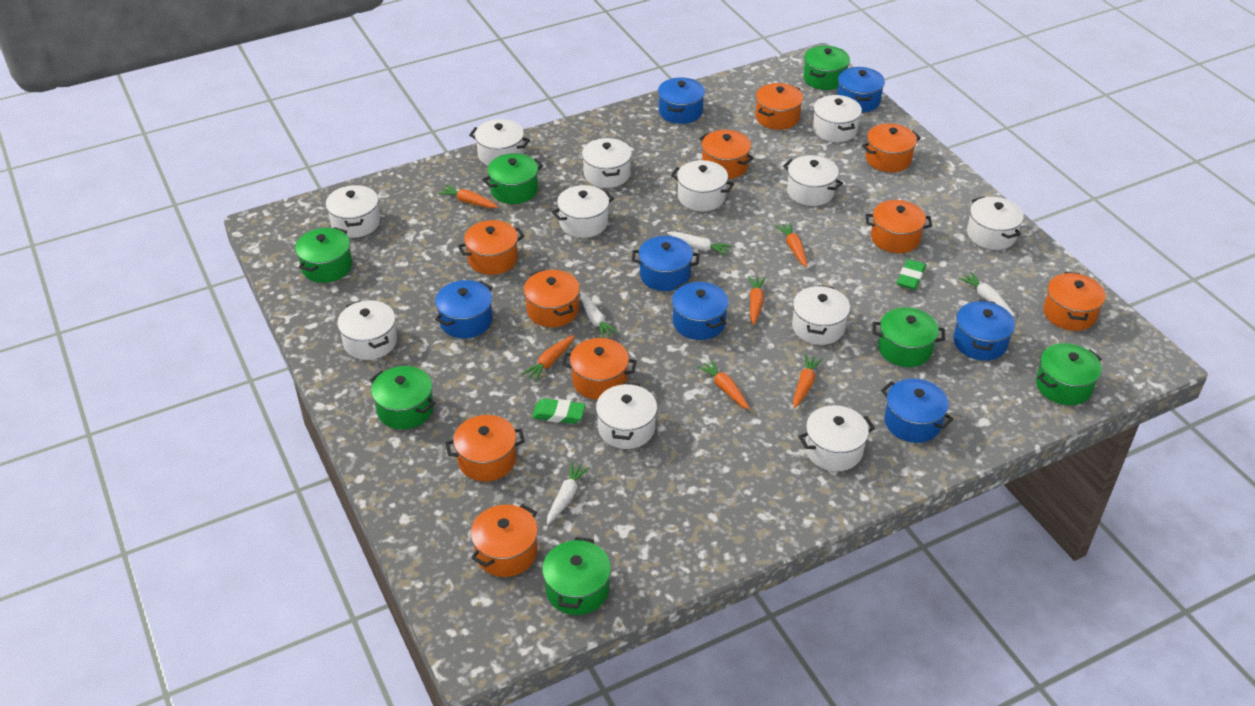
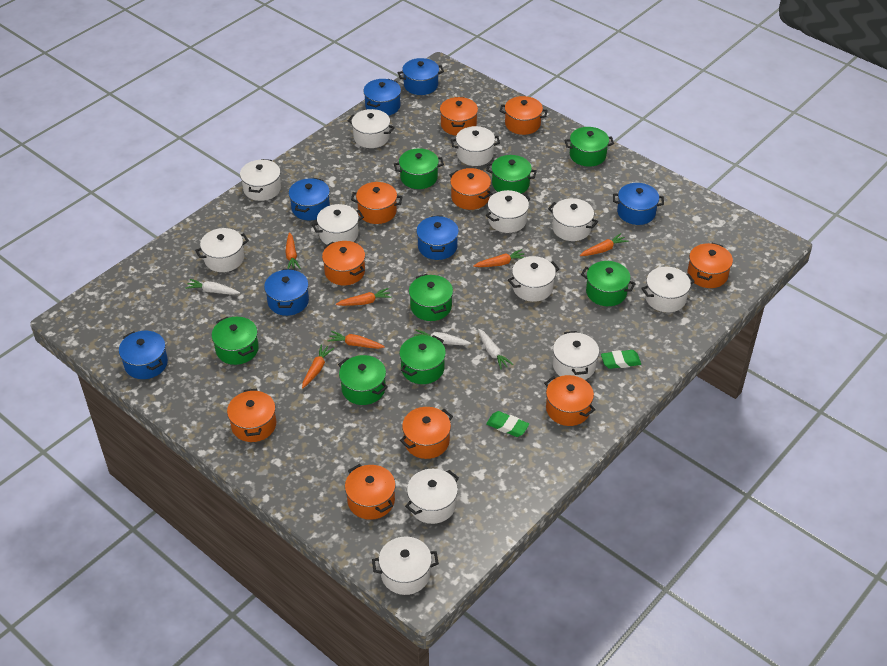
green pot: 7 -> 8
white carrot: 4 -> 3

